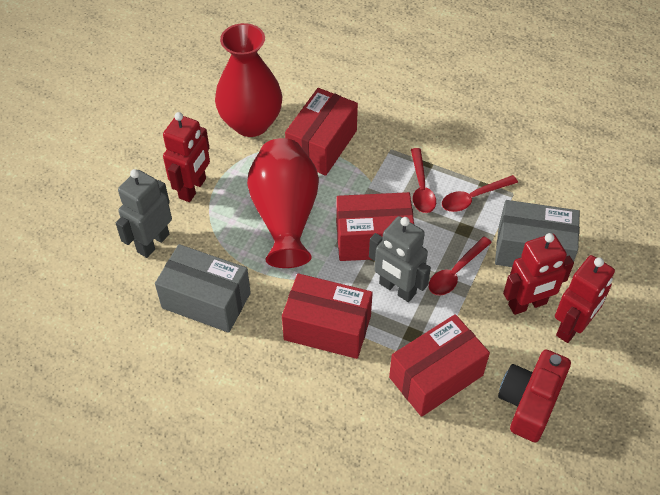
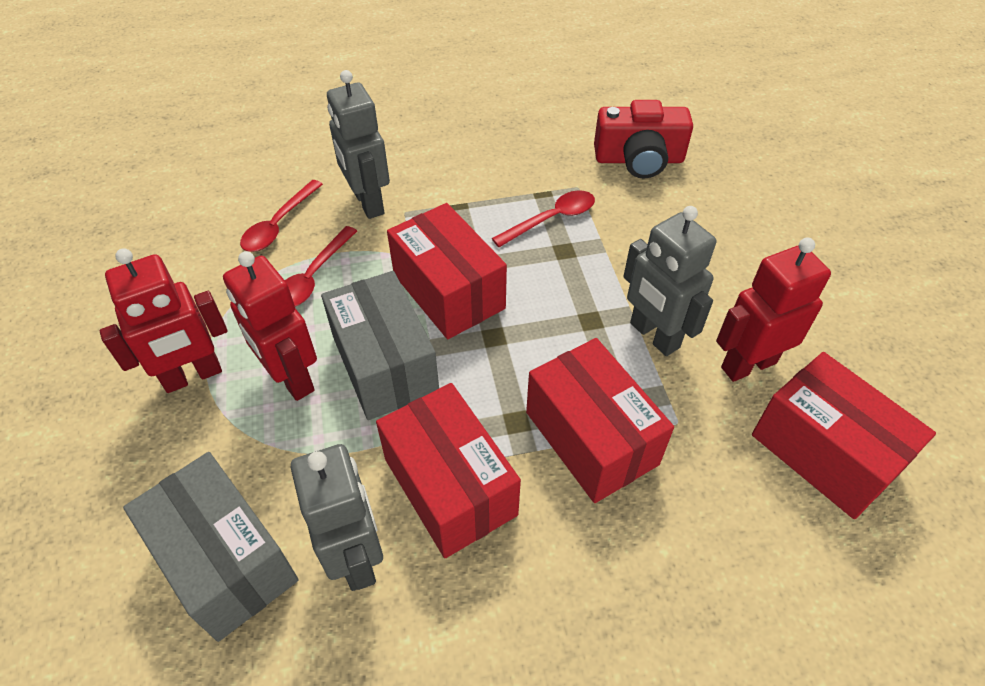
grey robot: 2 -> 3
red vase: 2 -> 0

